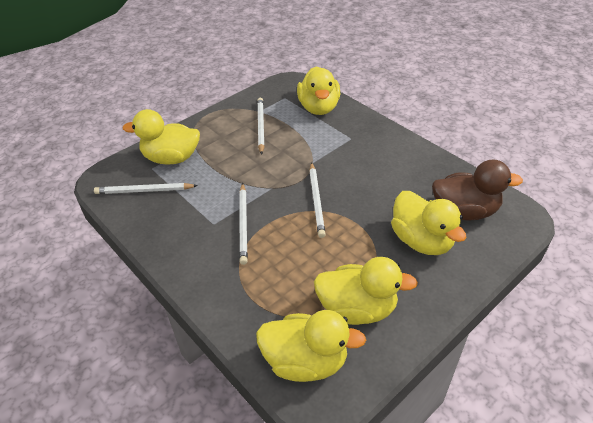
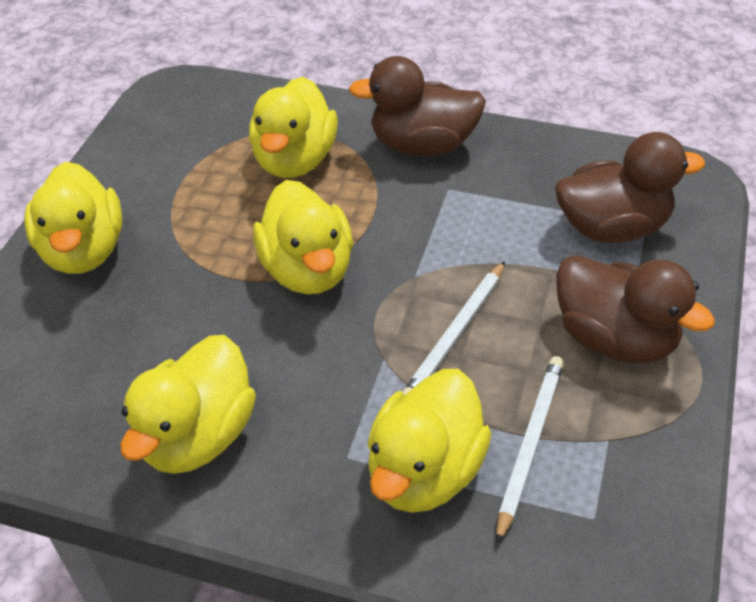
brown duck: 1 -> 3
white pencil: 4 -> 2

